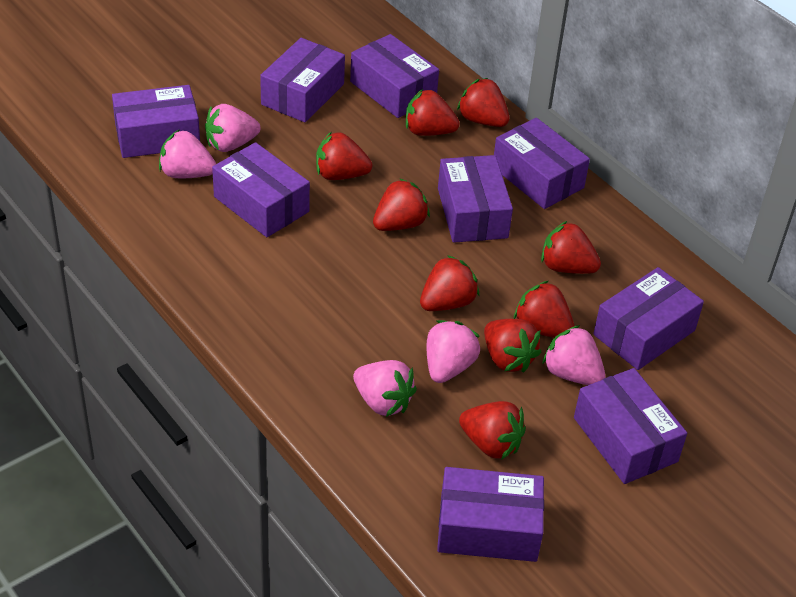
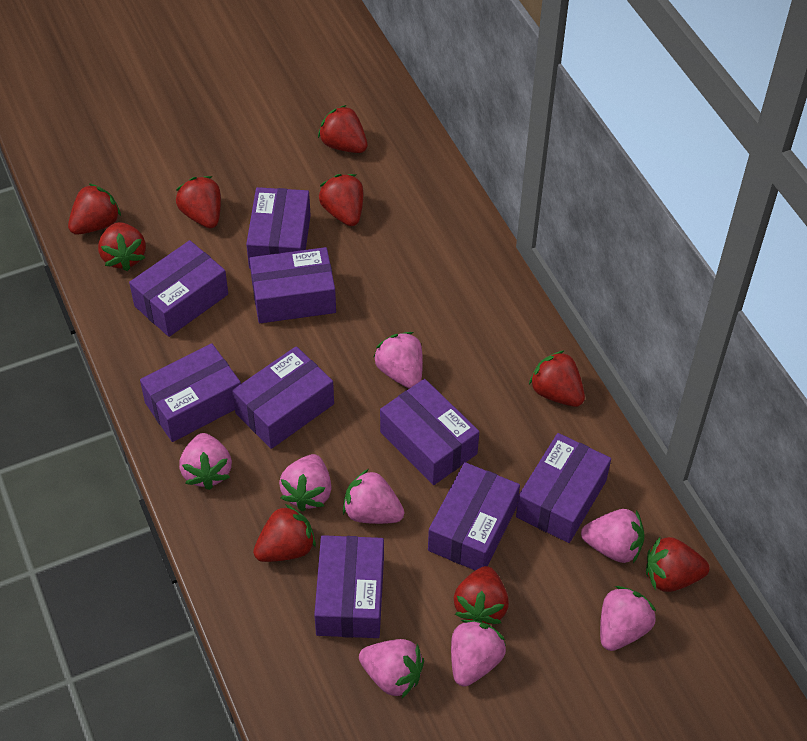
pink strawberry: 5 -> 8

